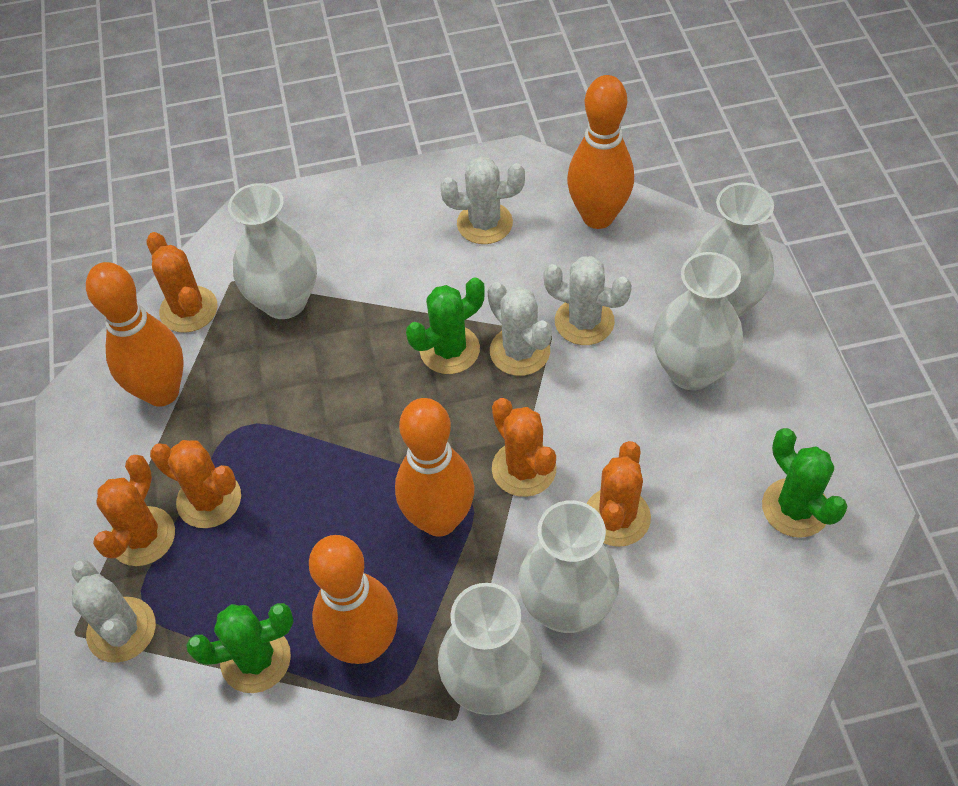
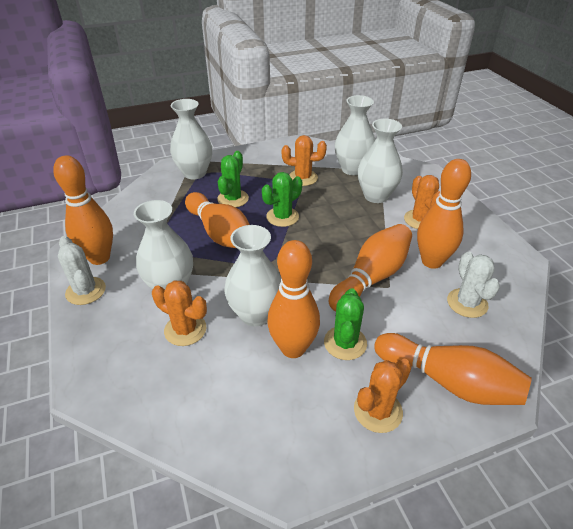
orange bowling pin: 4 -> 6
orange cactus: 5 -> 4
white cactus: 4 -> 2

